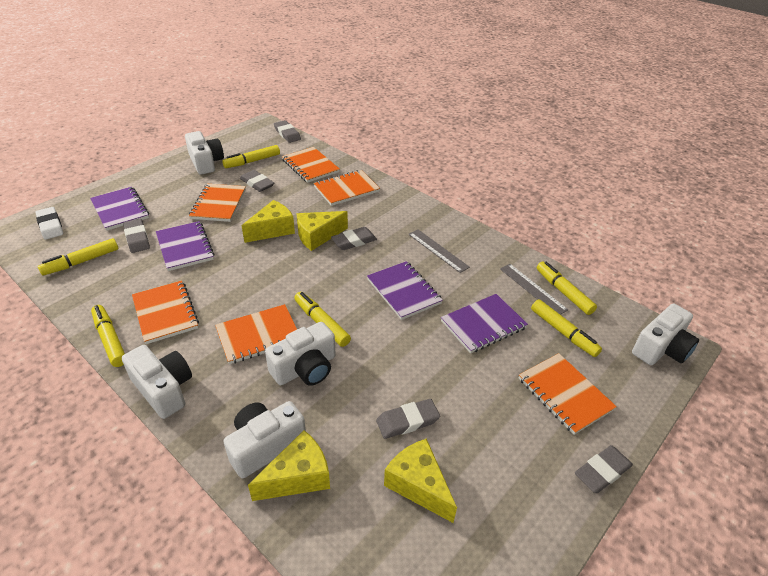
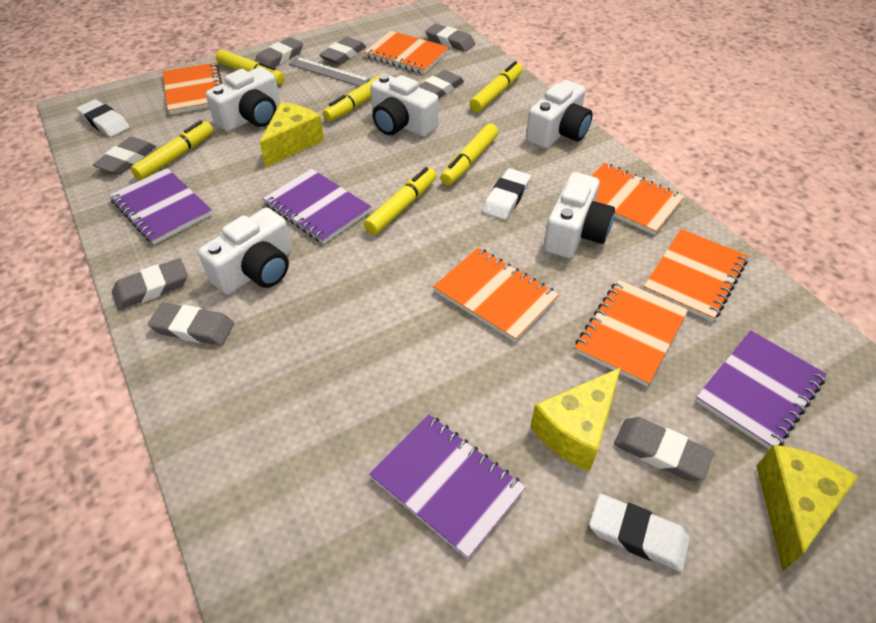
grey eraser: 6 -> 8
grey ruler: 2 -> 1
white eraser: 1 -> 3
yellow cheese: 4 -> 3

